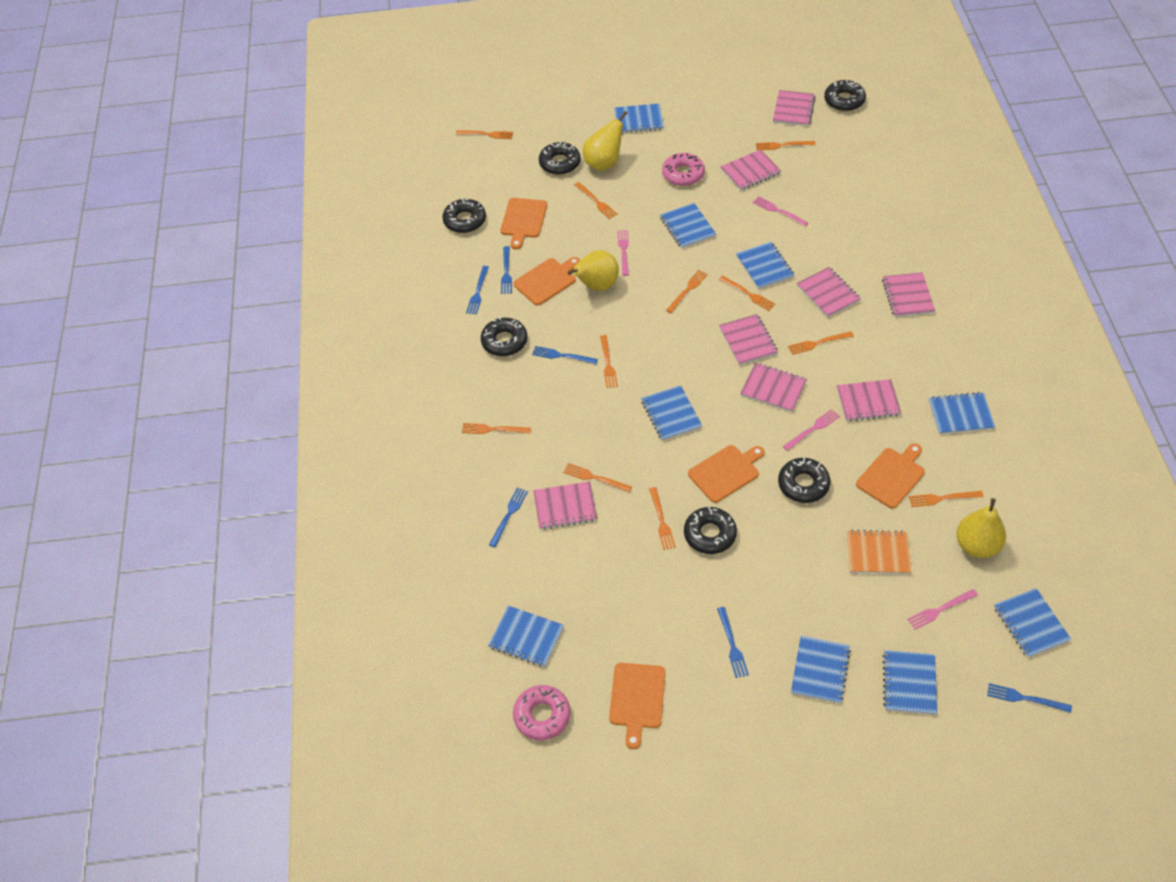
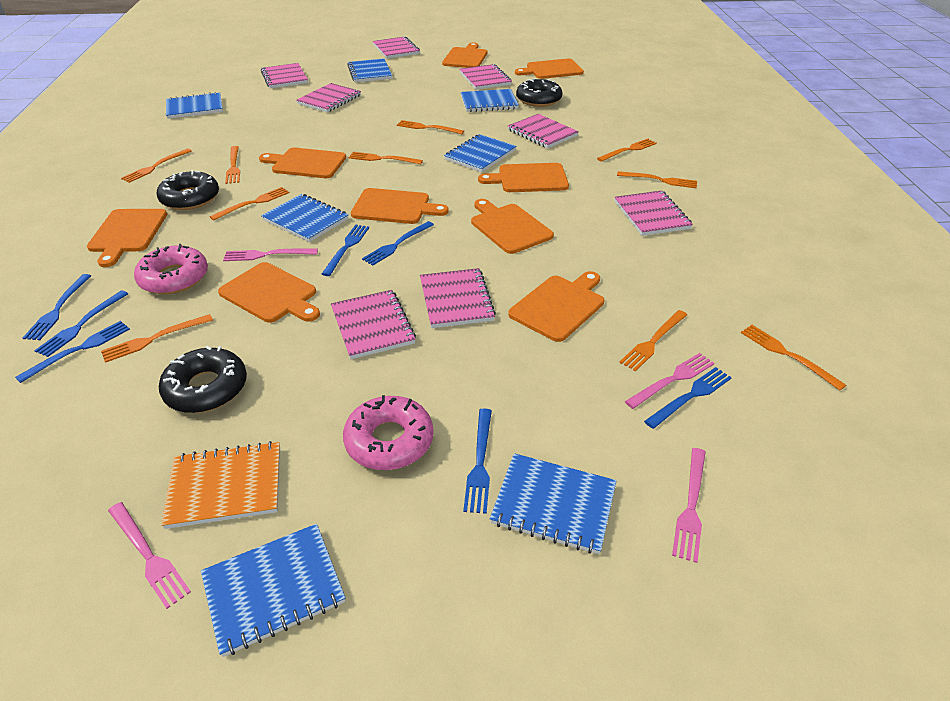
black donut: 6 -> 3
blue fork: 6 -> 7
blue notebook: 9 -> 7
orange cutting board: 5 -> 9
orange fork: 11 -> 10
yellow pear: 3 -> 0

